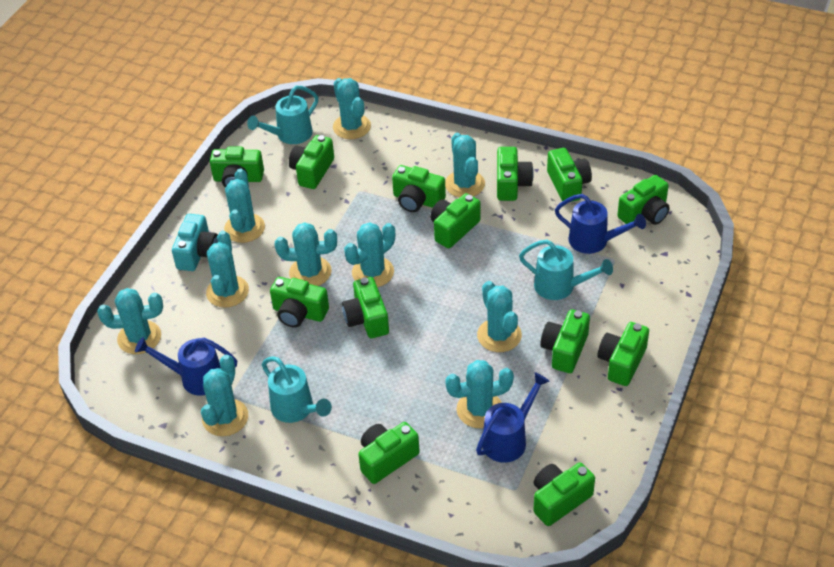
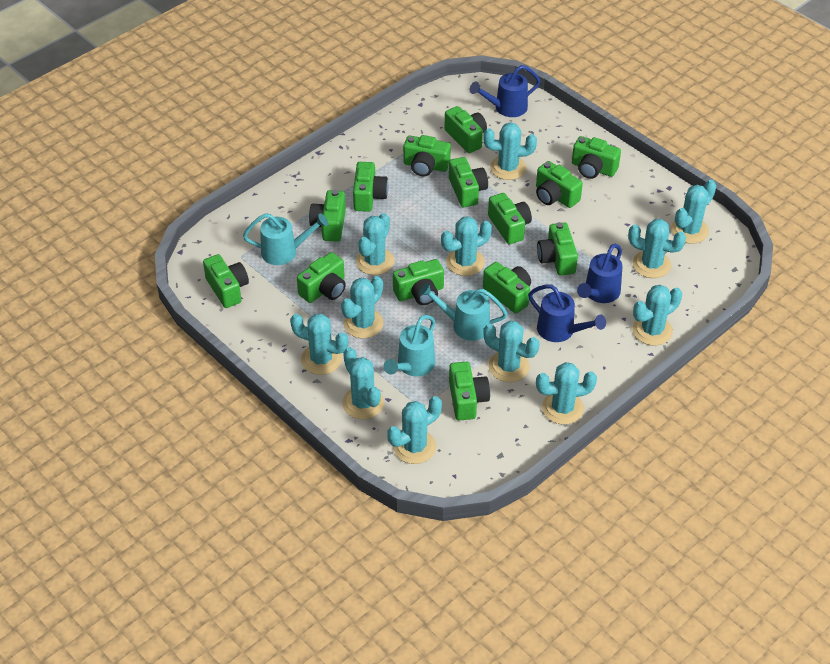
green camera: 13 -> 14
turquoise cactus: 10 -> 12
turquoise camera: 1 -> 0

